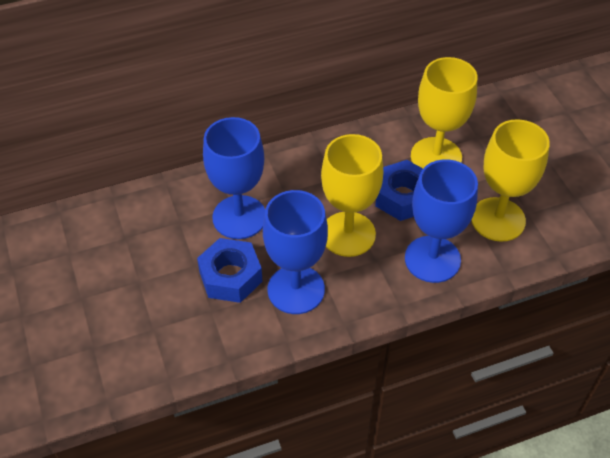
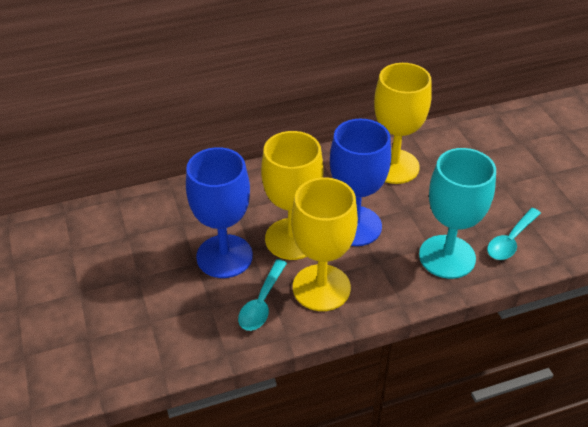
blue goblet: 3 -> 2
blue nut: 2 -> 0
turquoise goblet: 0 -> 1
turquoise spoon: 0 -> 2

